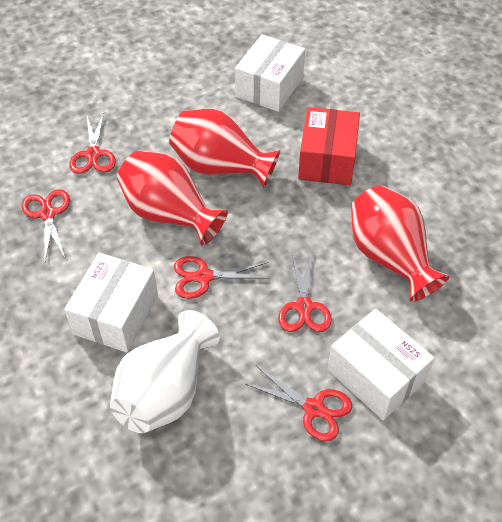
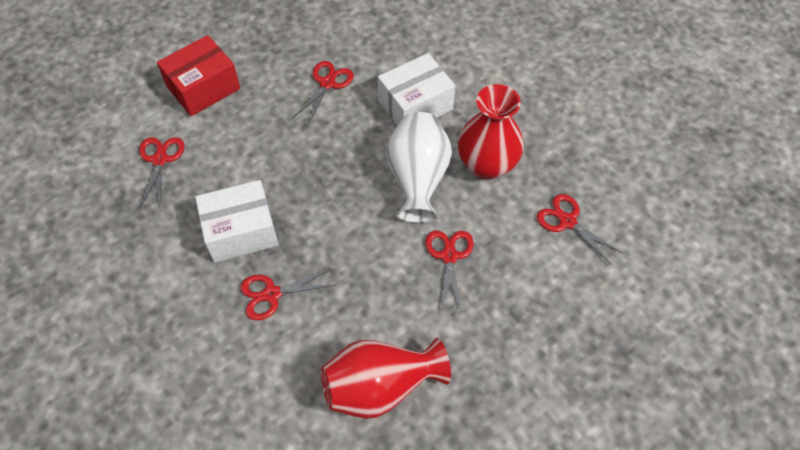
red vase: 3 -> 2
white box: 3 -> 2

